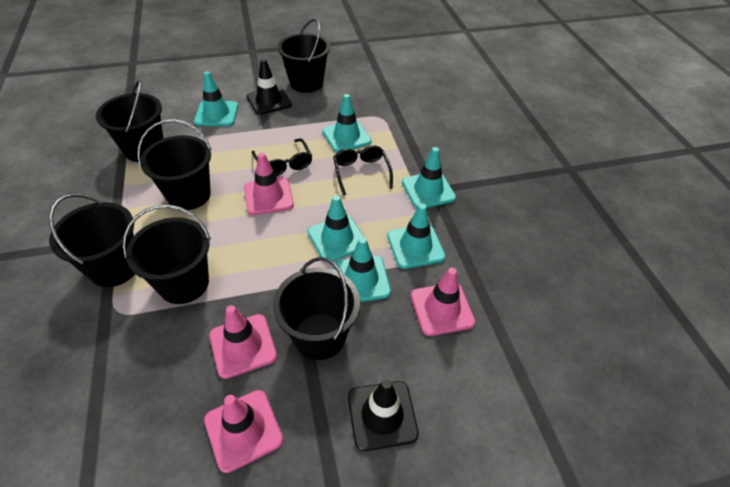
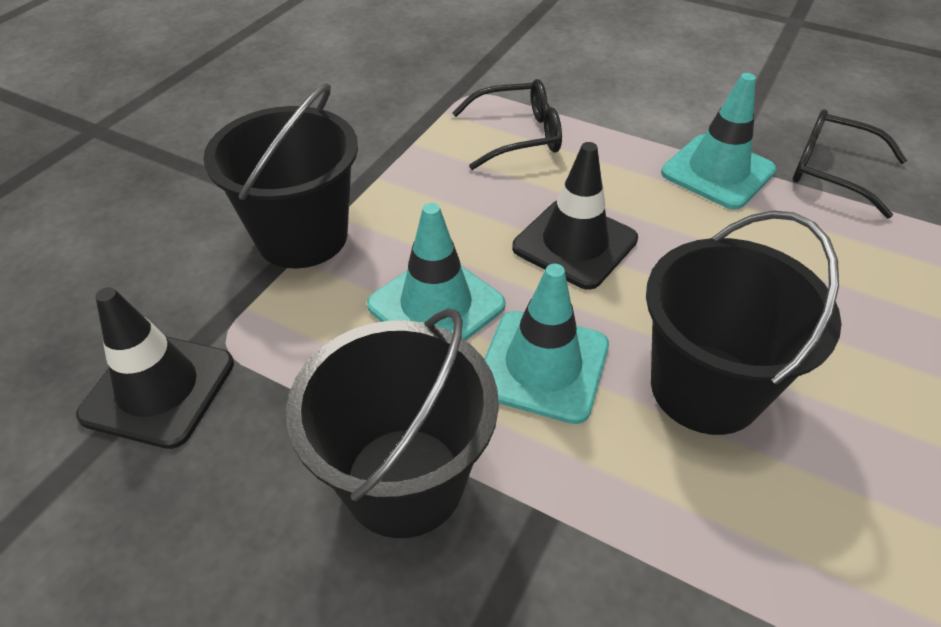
black bucket: 6 -> 3
pink traffic cone: 4 -> 0
turquoise traffic cone: 6 -> 3

